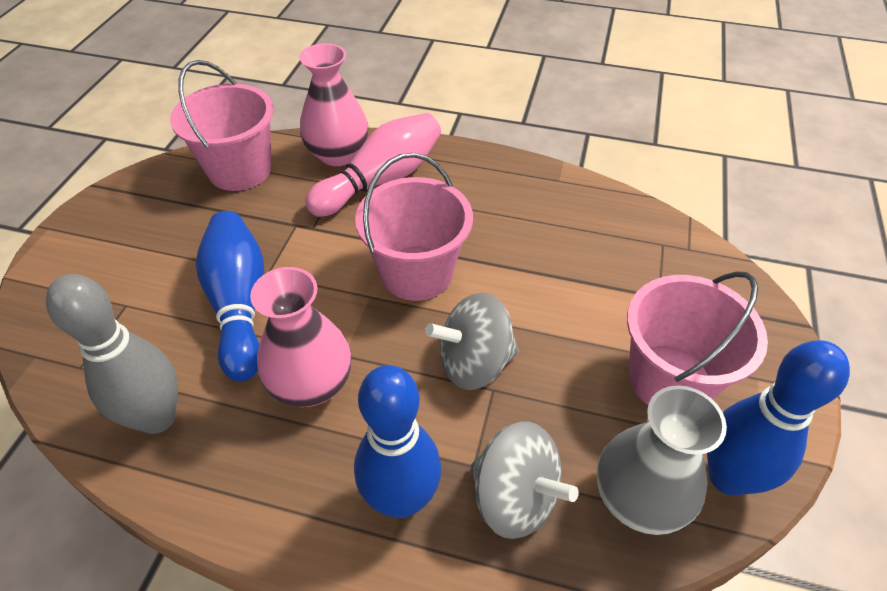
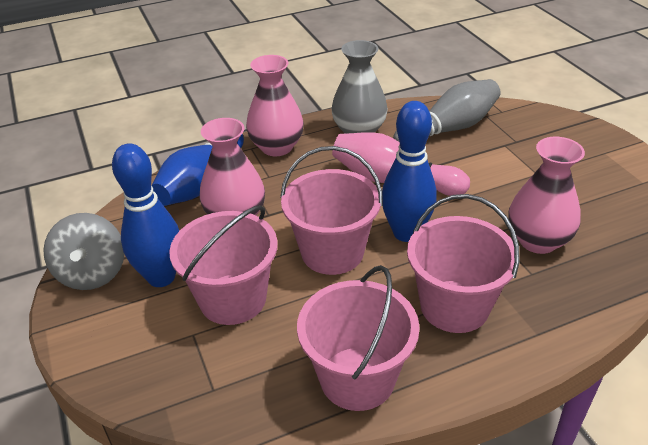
grey spinning top: 2 -> 1
pink bucket: 3 -> 4
pink vase: 2 -> 3

